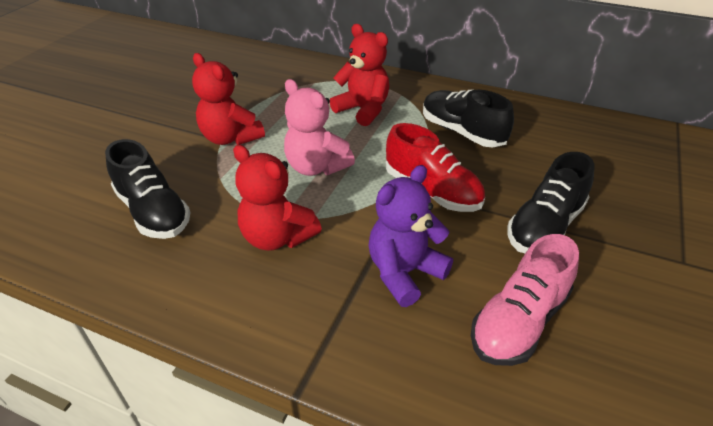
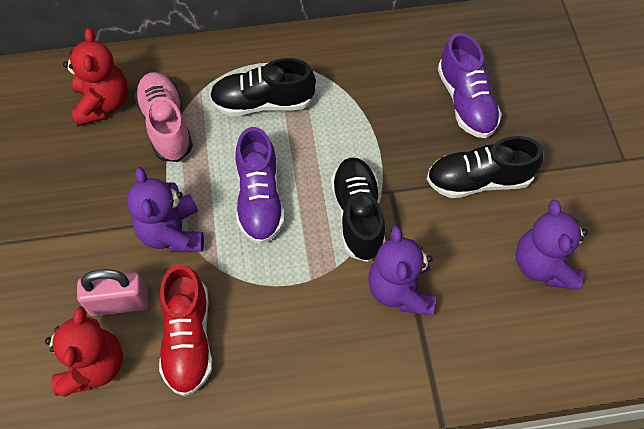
pink padlock: 0 -> 1
pink teddy bear: 1 -> 0
purple shoe: 0 -> 2
purple teddy bear: 1 -> 3
red teddy bear: 3 -> 2

